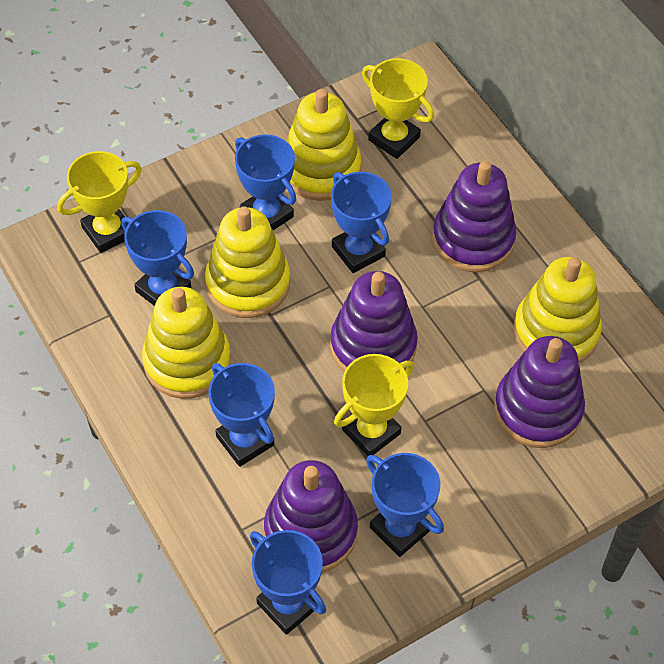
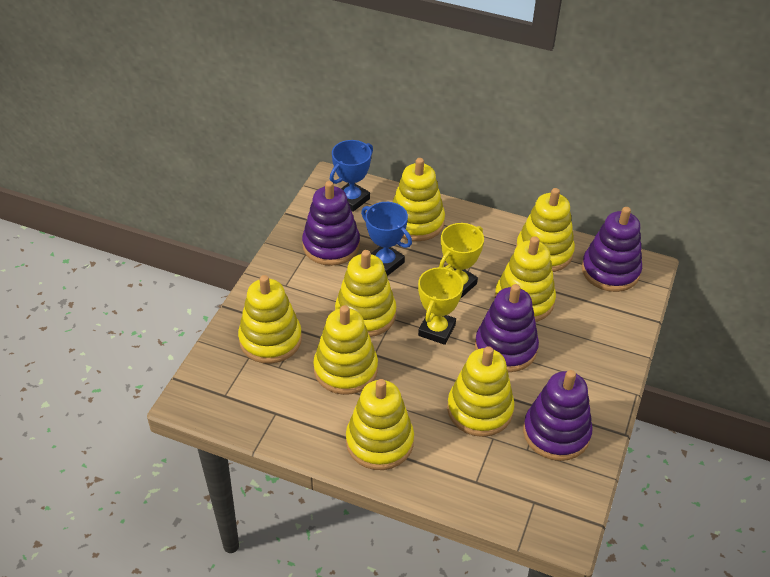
blue trophy: 6 -> 2
yellow stacking toy: 4 -> 8
yellow trophy: 3 -> 2

